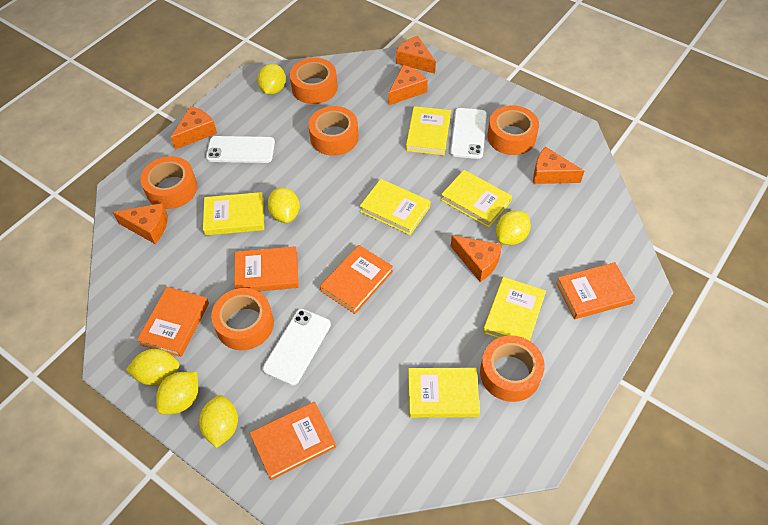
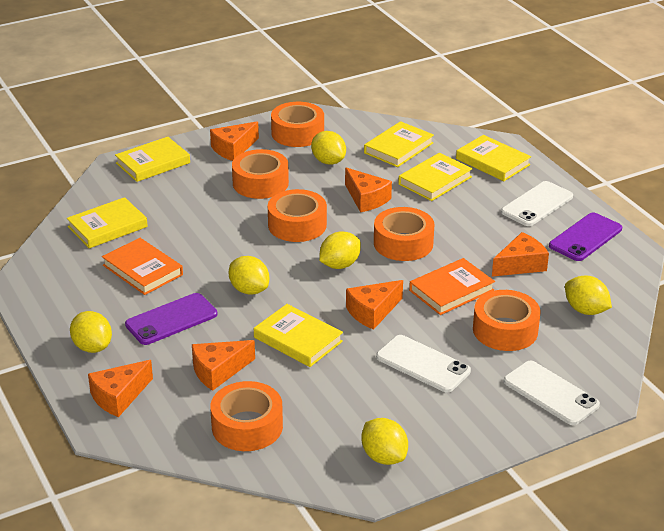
orange book: 5 -> 2
purple phone: 0 -> 2

